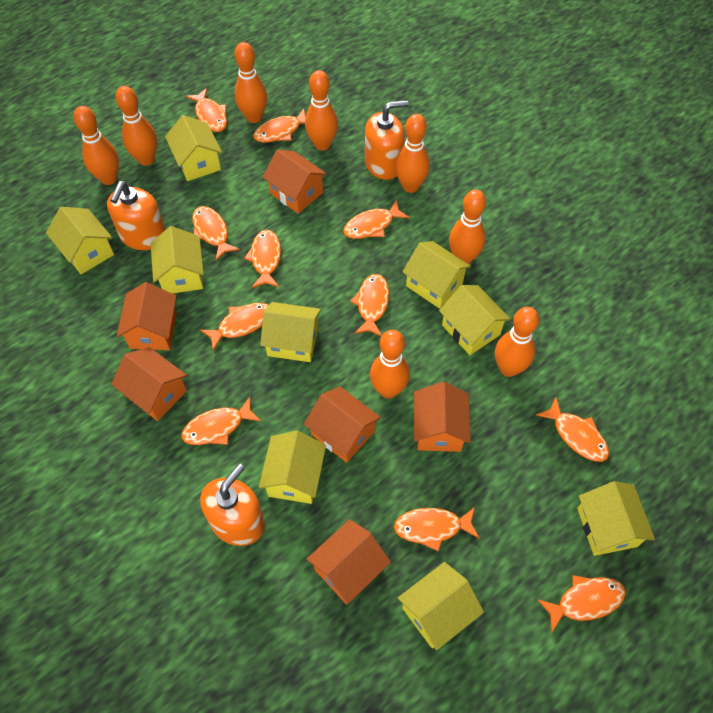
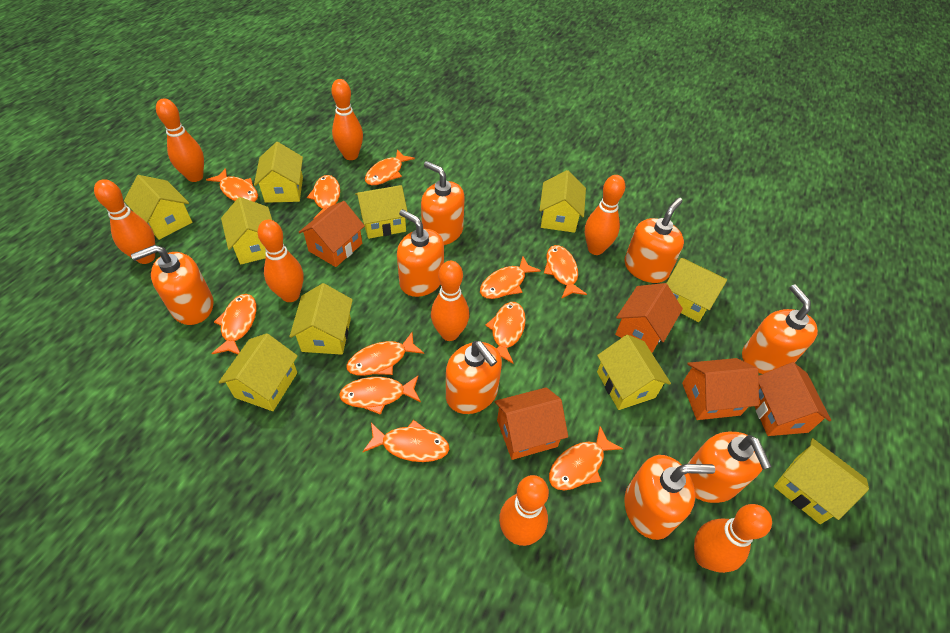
orange house: 6 -> 5
orange soap dispenser: 3 -> 8
yellow house: 9 -> 10

